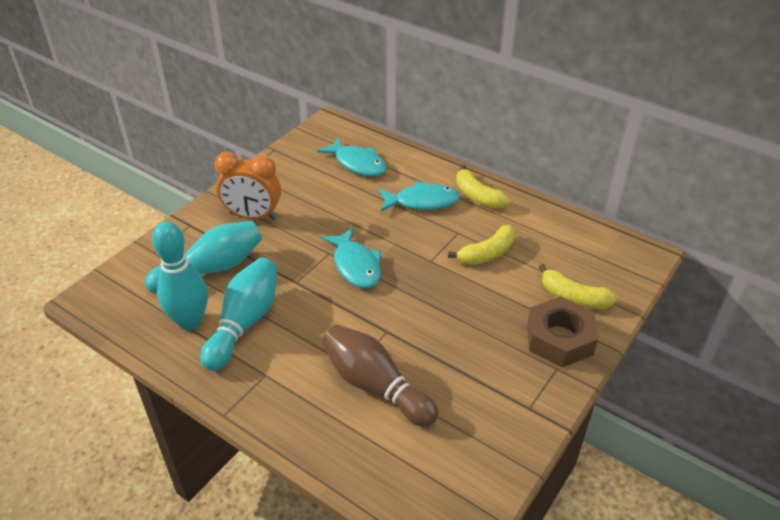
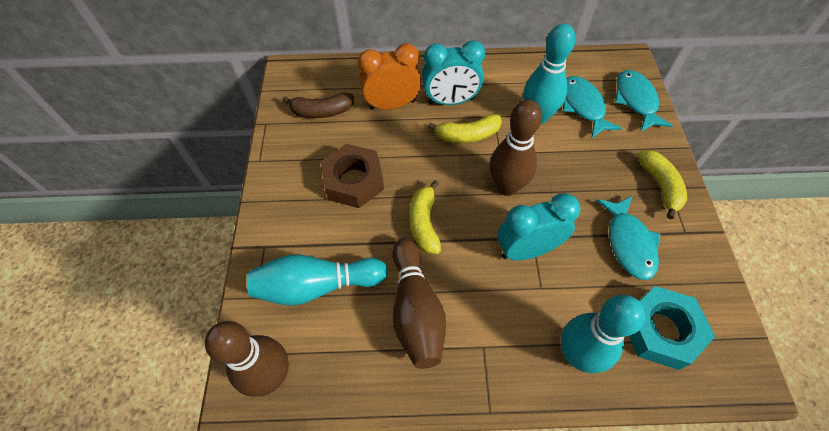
brown banana: 0 -> 1
brown bowling pin: 1 -> 3
turquoise clock: 0 -> 2
turquoise nut: 0 -> 1

